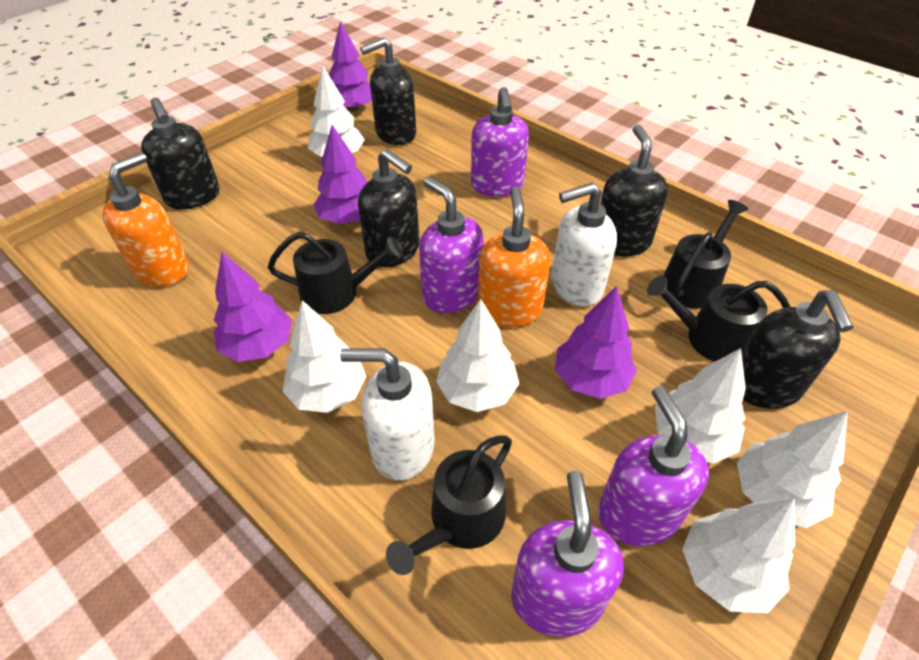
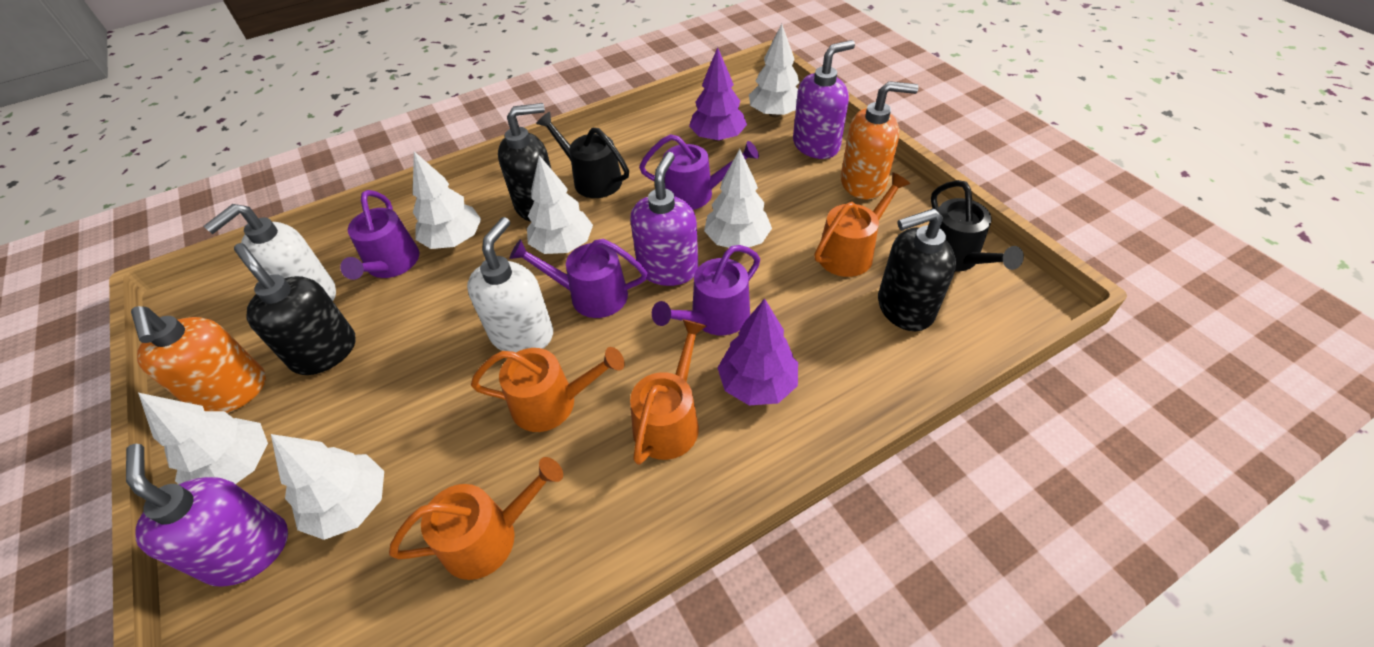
black soap dispenser: 5 -> 3
black watering can: 4 -> 2
orange watering can: 0 -> 4
purple soap dispenser: 4 -> 3
purple tree: 4 -> 2
purple watering can: 0 -> 4

